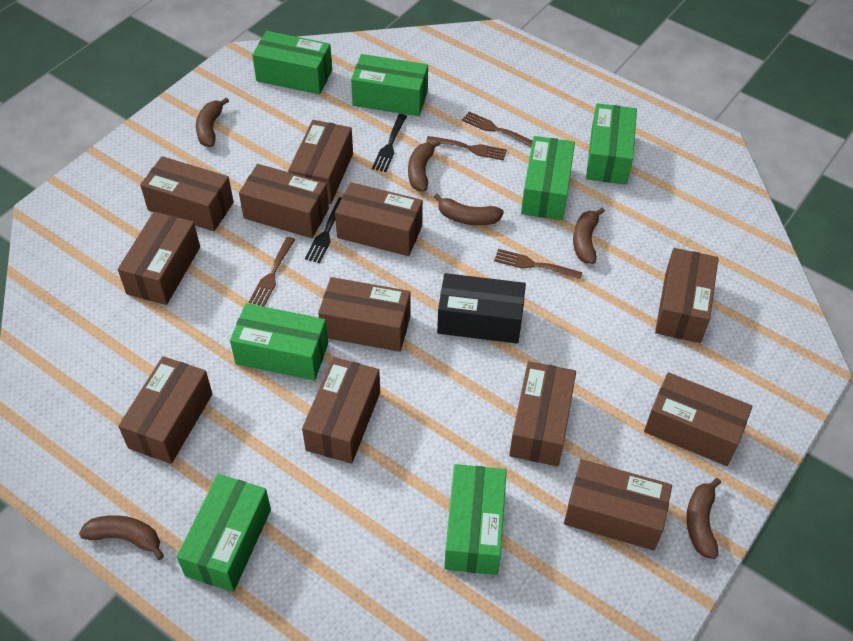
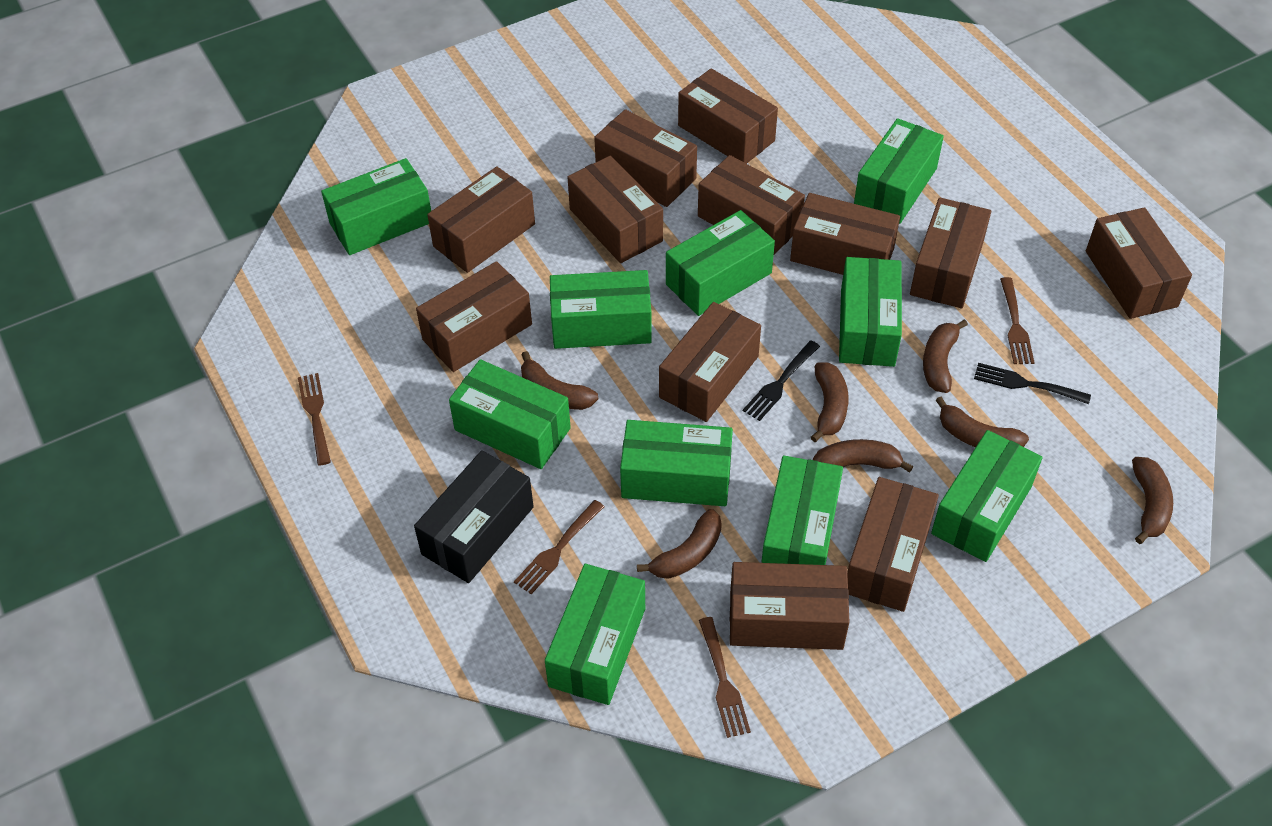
brown banana: 6 -> 7
green box: 7 -> 10

